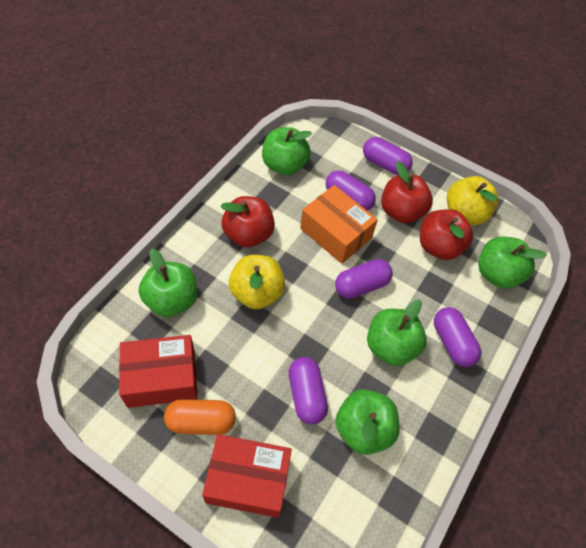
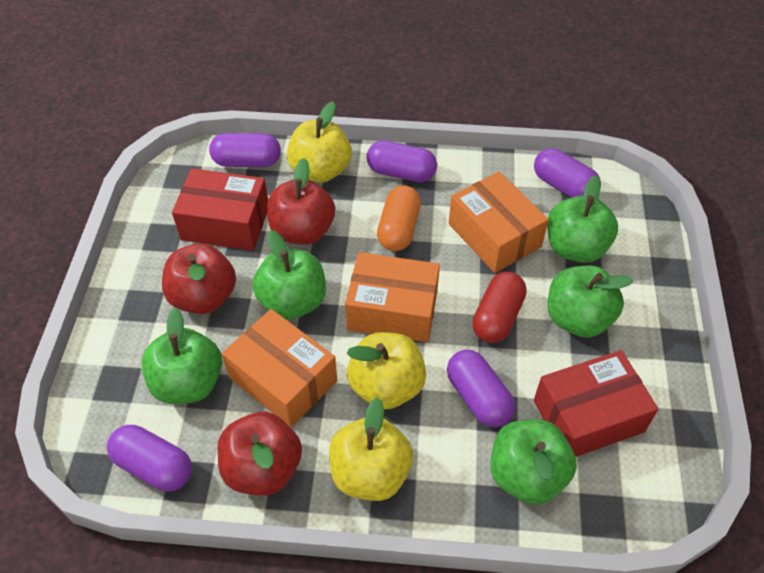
orange box: 1 -> 3
red capsule: 0 -> 1
yellow apple: 2 -> 3

